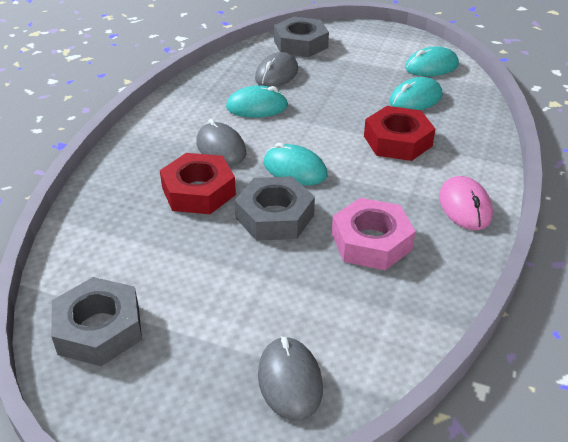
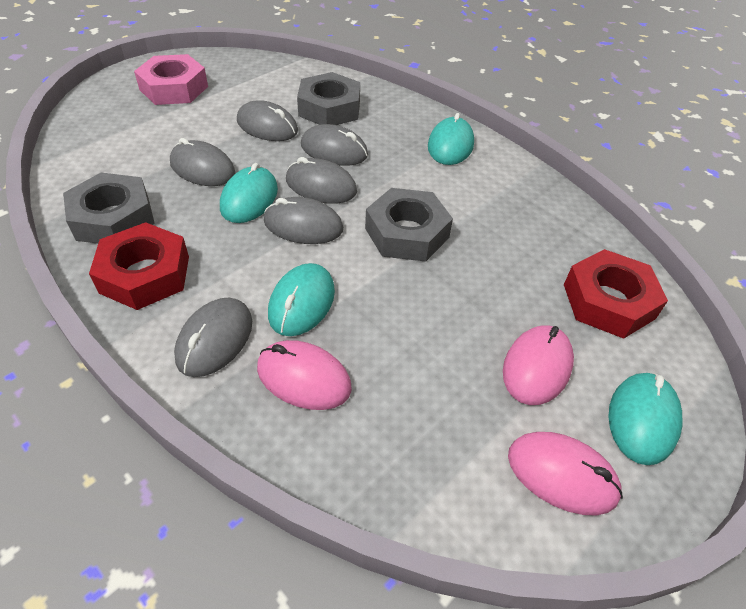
grey mouse: 3 -> 6
pink mouse: 1 -> 3

